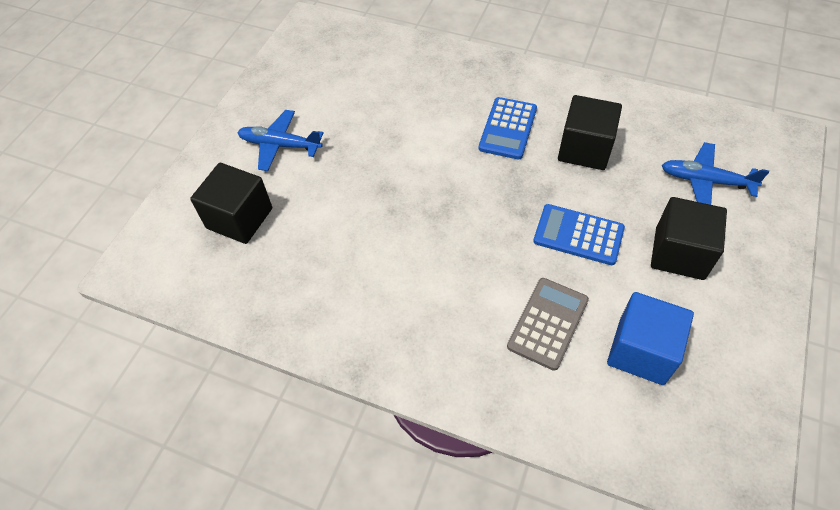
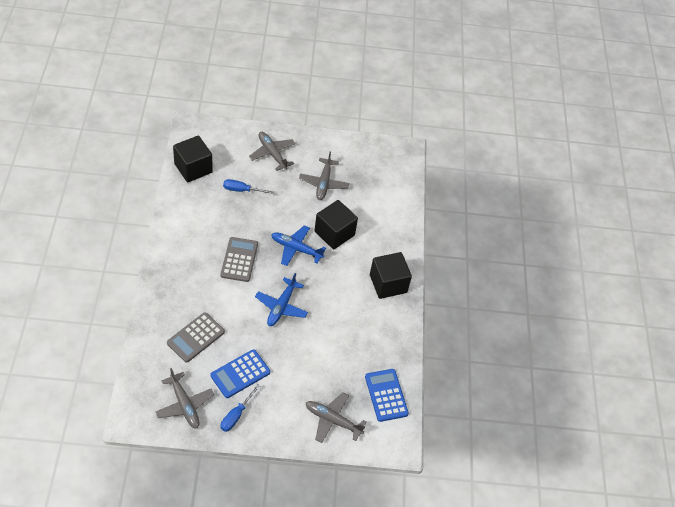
blue cube: 1 -> 0
blue screwdriver: 0 -> 2
grey calculator: 1 -> 2
grey plane: 0 -> 4

